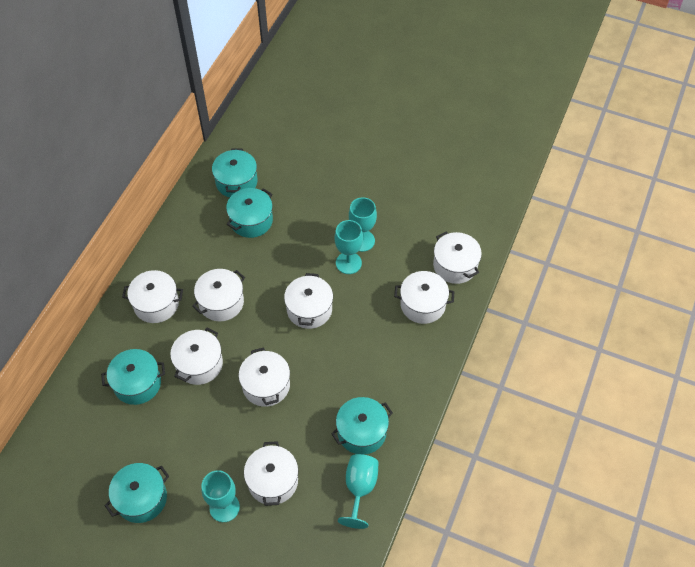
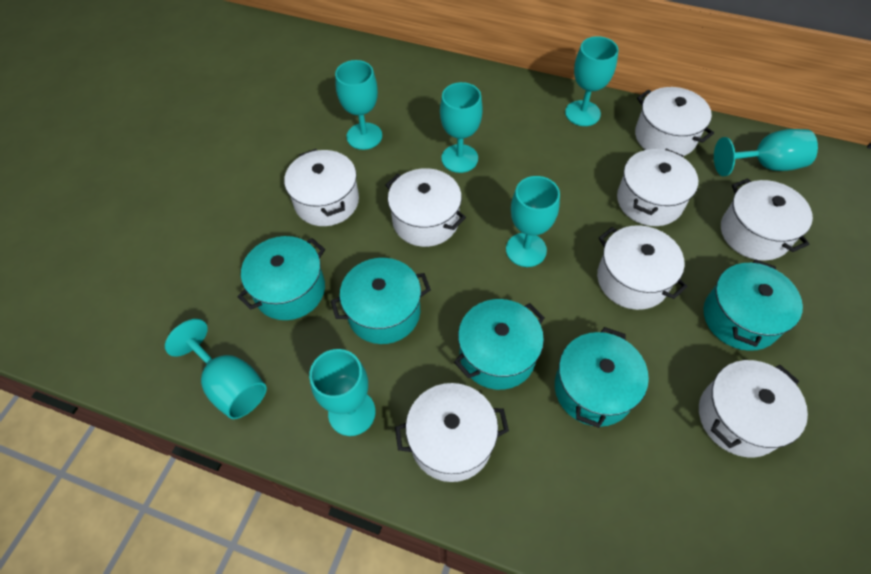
turquoise goblet: 4 -> 7

